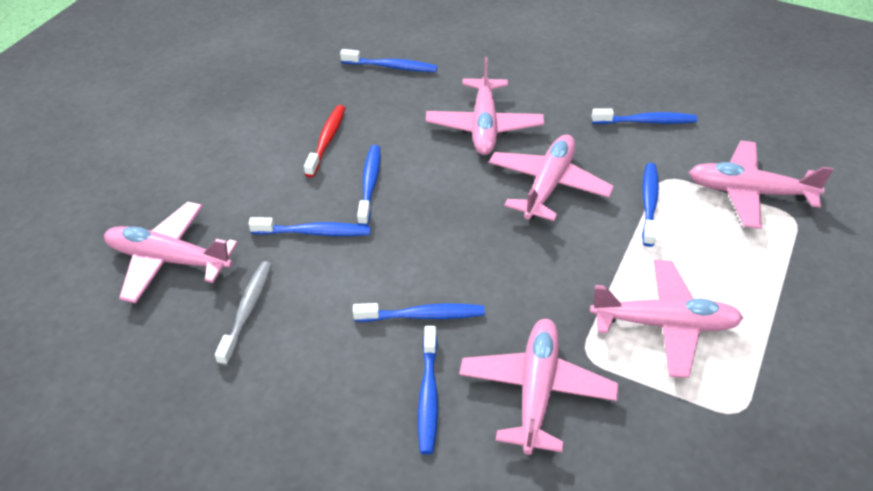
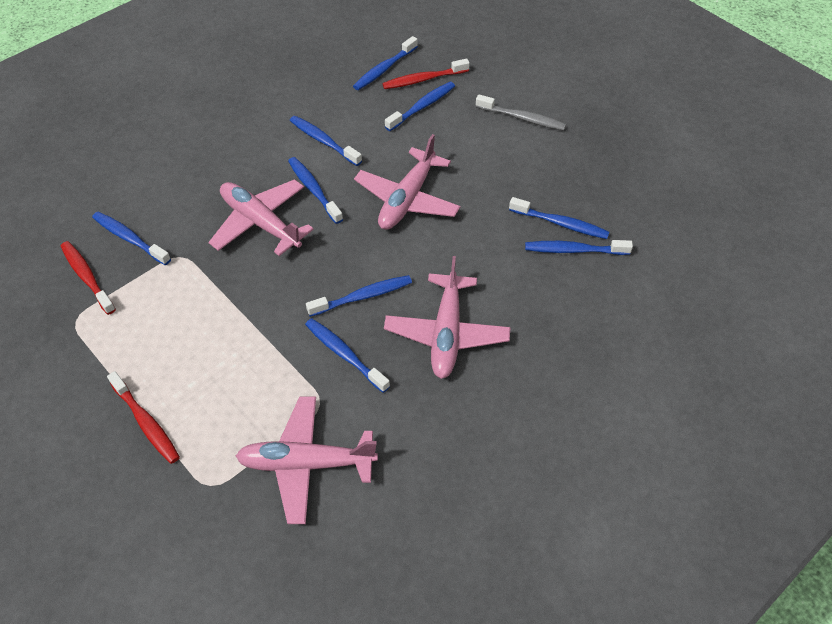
blue toothbrush: 7 -> 9
pink plane: 6 -> 4
red toothbrush: 1 -> 3

